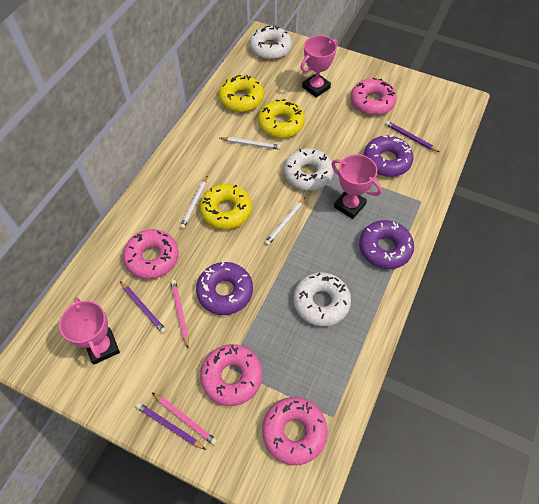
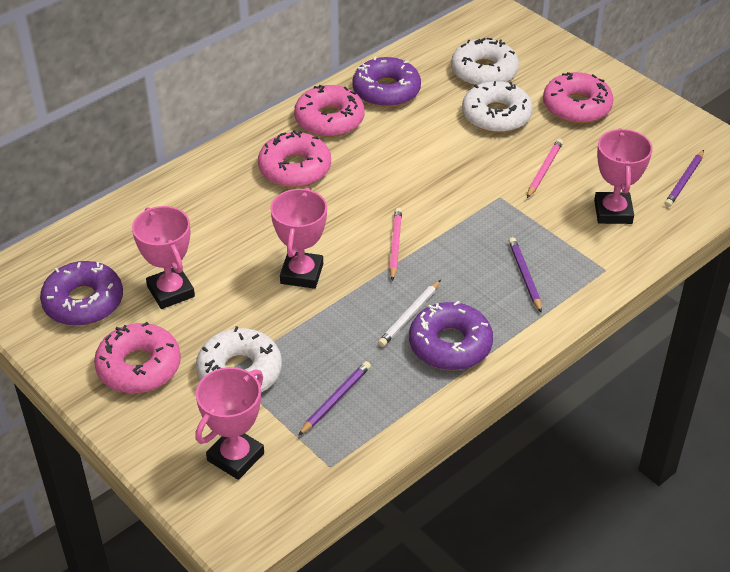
pink trophy: 3 -> 4
white pencil: 3 -> 1
yellow donut: 3 -> 0

